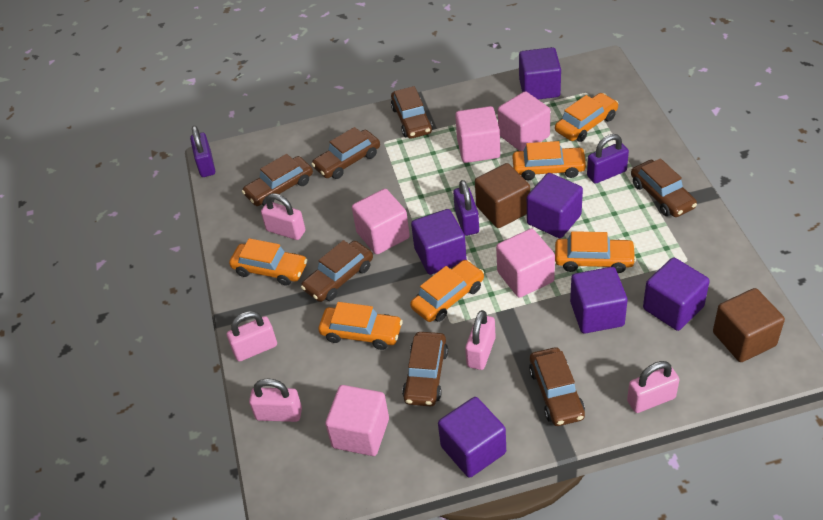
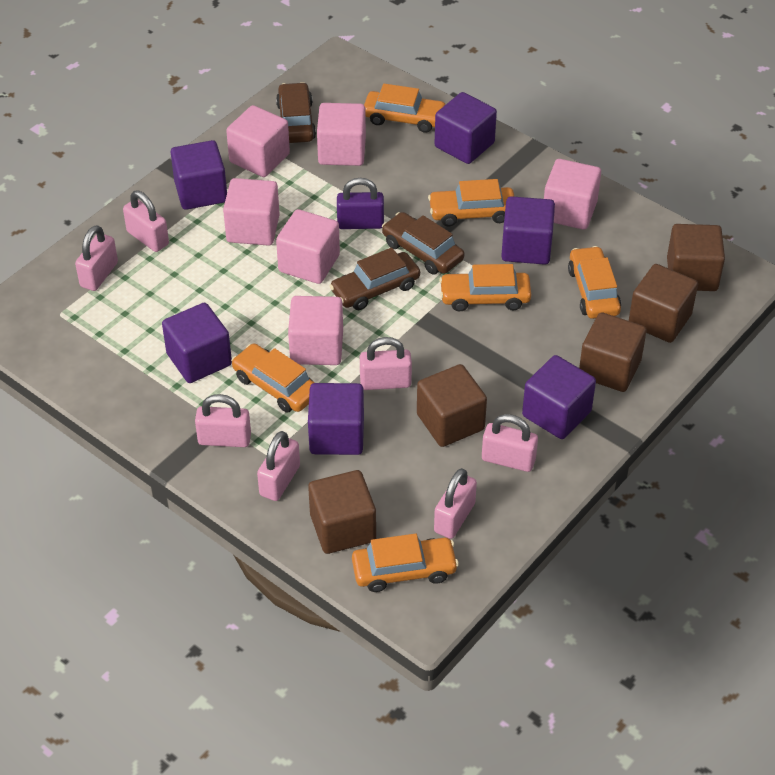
brown car: 7 -> 3
brown cube: 2 -> 5
pink cube: 5 -> 6
pink padlock: 5 -> 7
purple padlock: 3 -> 1

